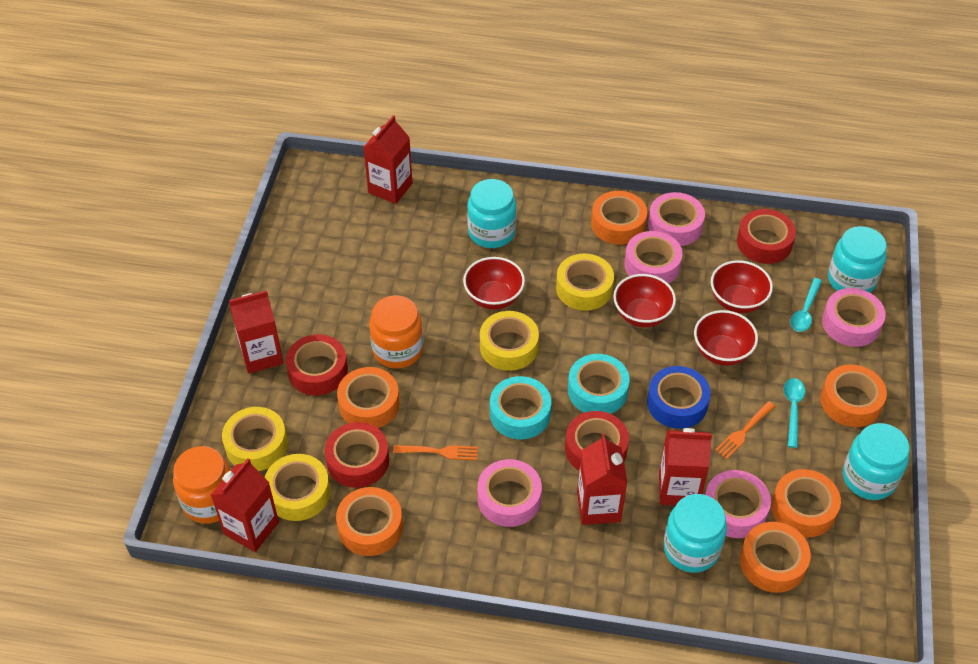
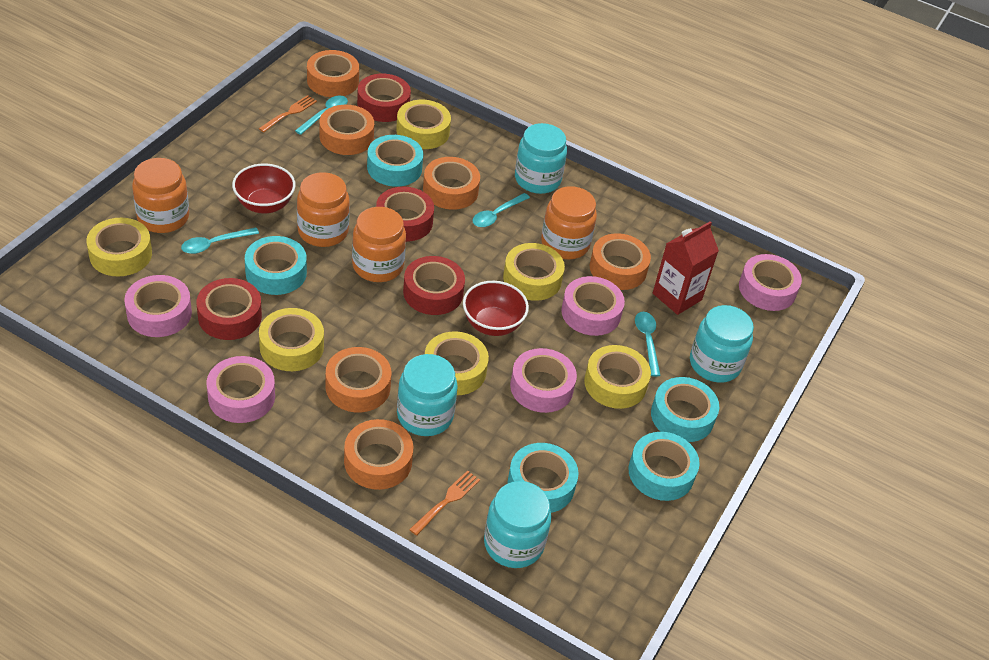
blue tape: 1 -> 0
orange jar: 2 -> 4
red bowl: 4 -> 2
red carton: 5 -> 1
turquoise spoon: 2 -> 4
turquoise tape: 2 -> 5
yellow tape: 4 -> 6

